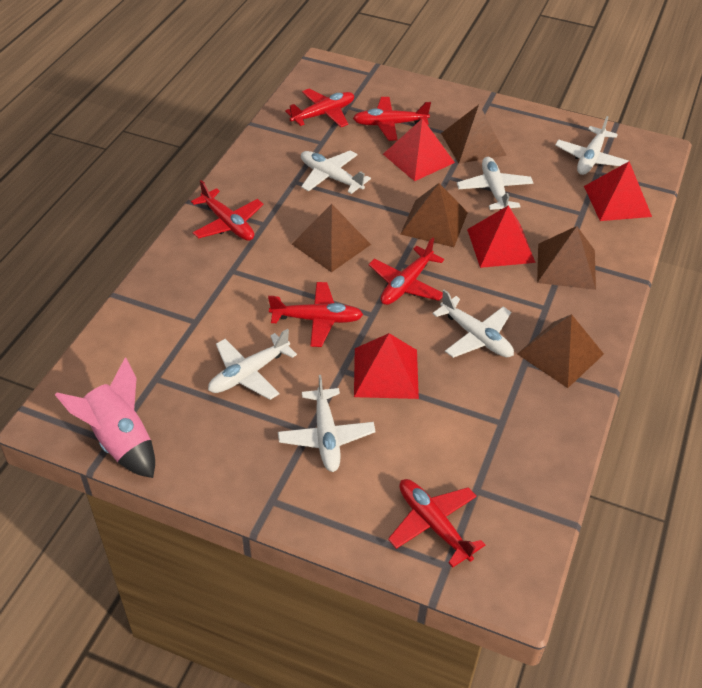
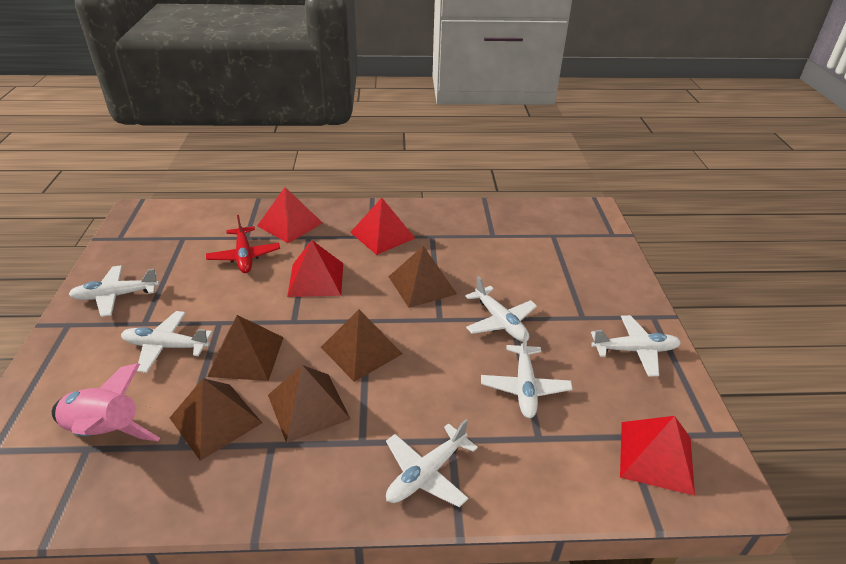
red plane: 6 -> 1

